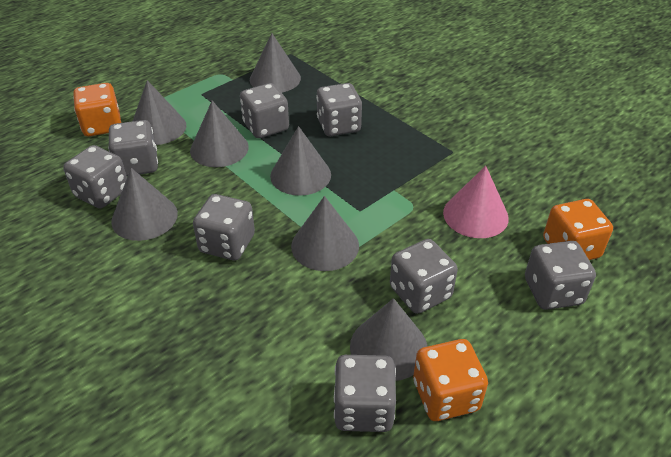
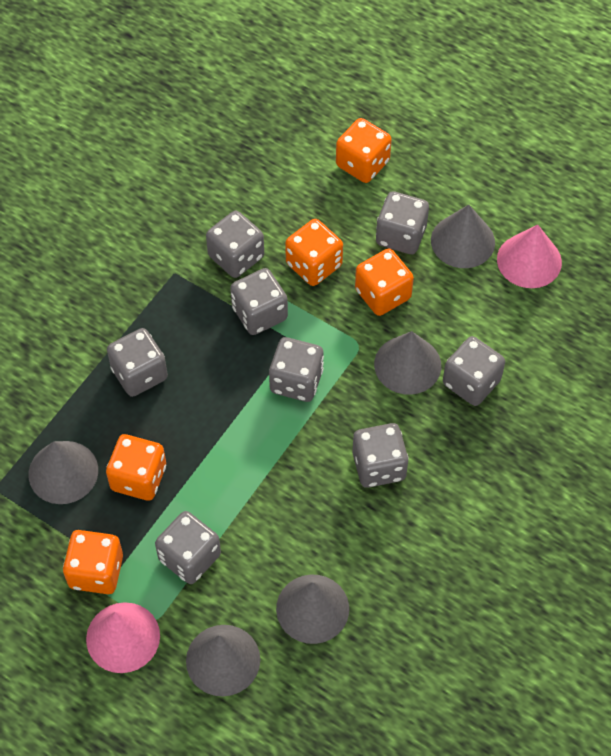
grey cone: 7 -> 5
orange dice: 3 -> 5
pink cone: 1 -> 2

